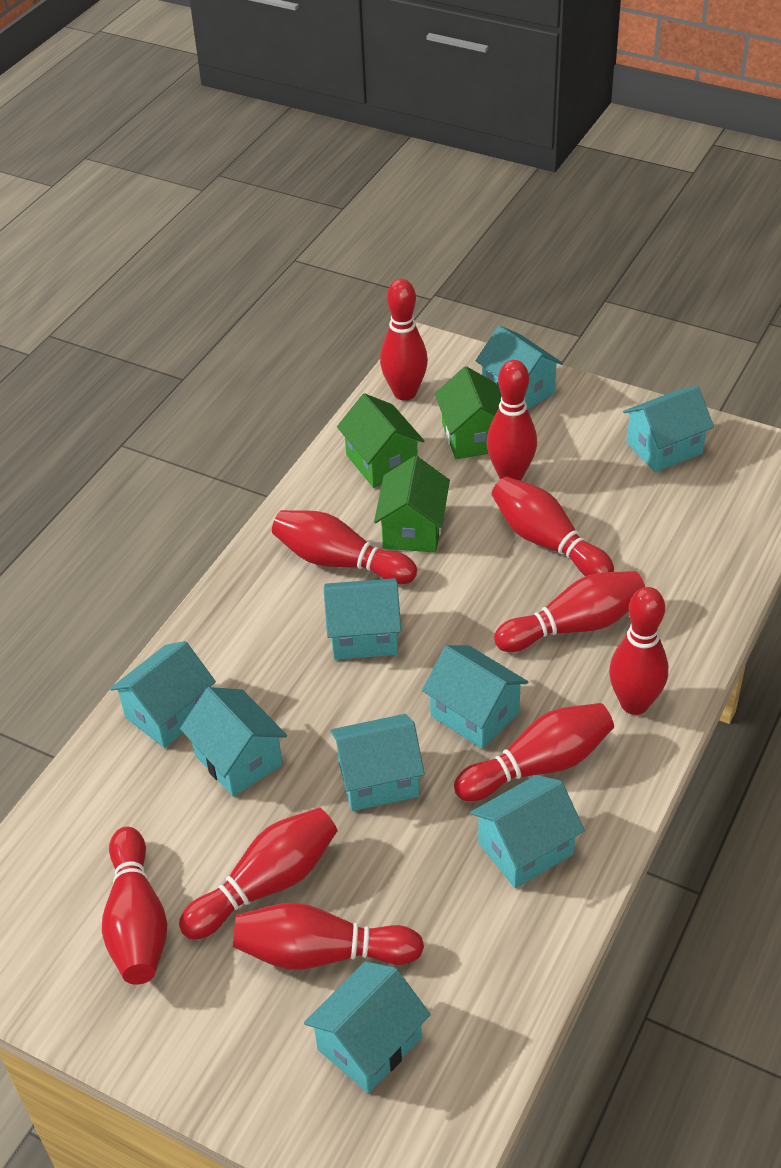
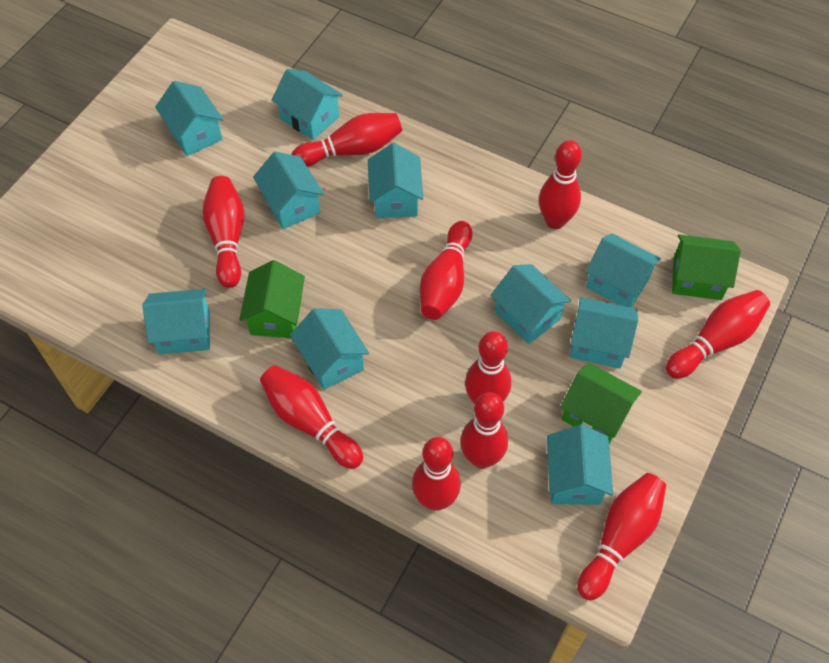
turquoise house: 9 -> 10

